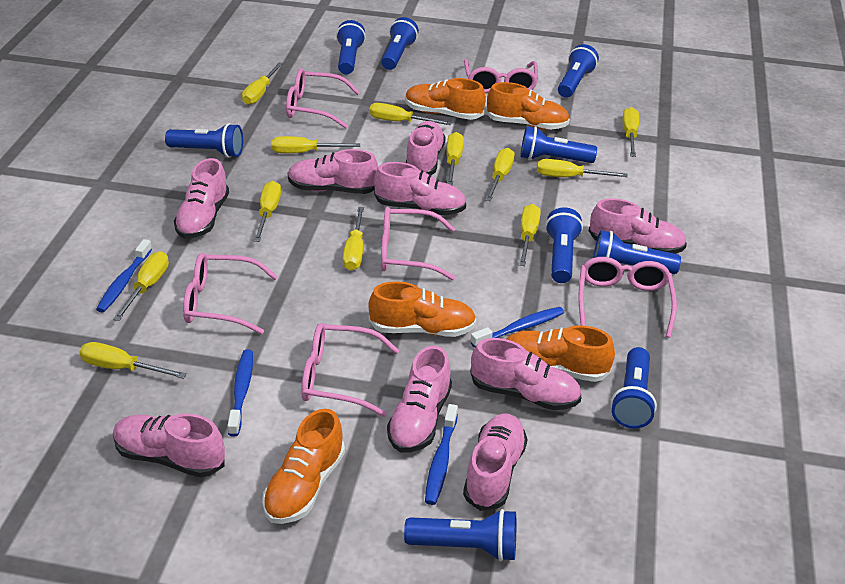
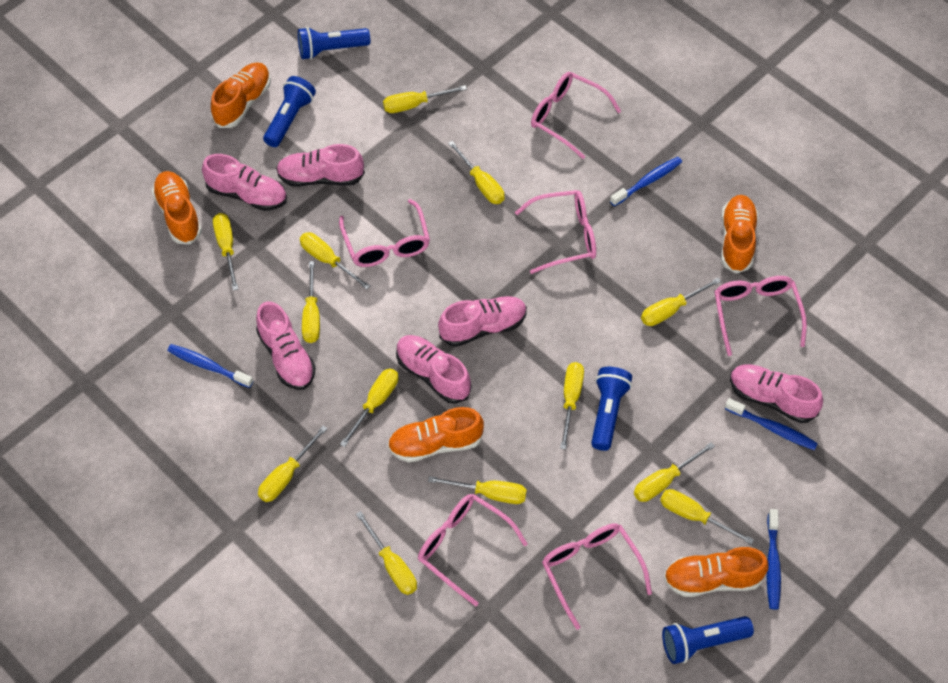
blue flashlight: 9 -> 4
pink shoe: 9 -> 6
yellow screwdriver: 12 -> 13

